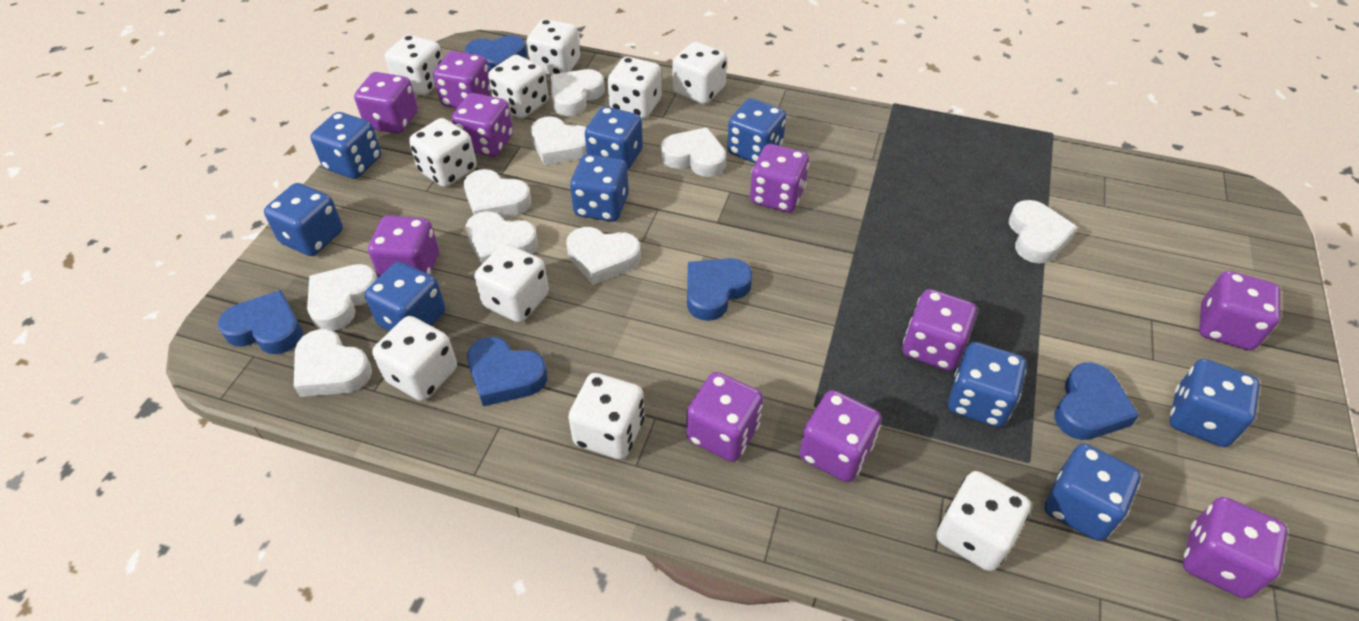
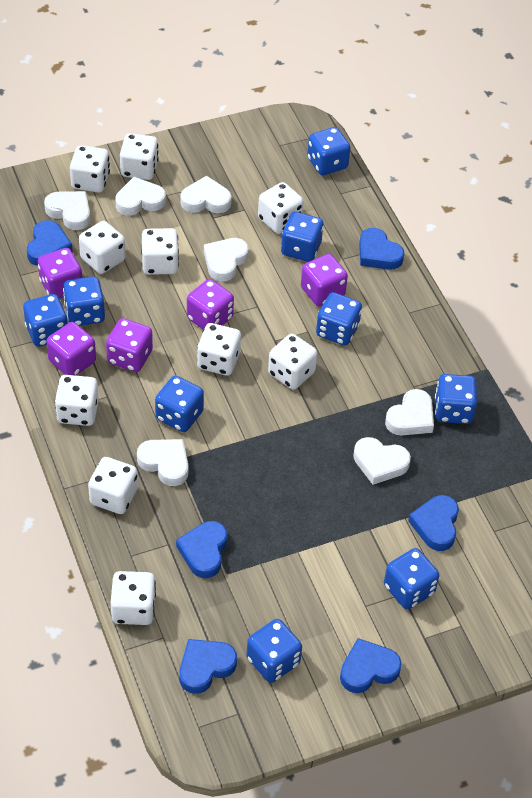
blue heart: 5 -> 6
purple dice: 10 -> 5
white heart: 9 -> 7

